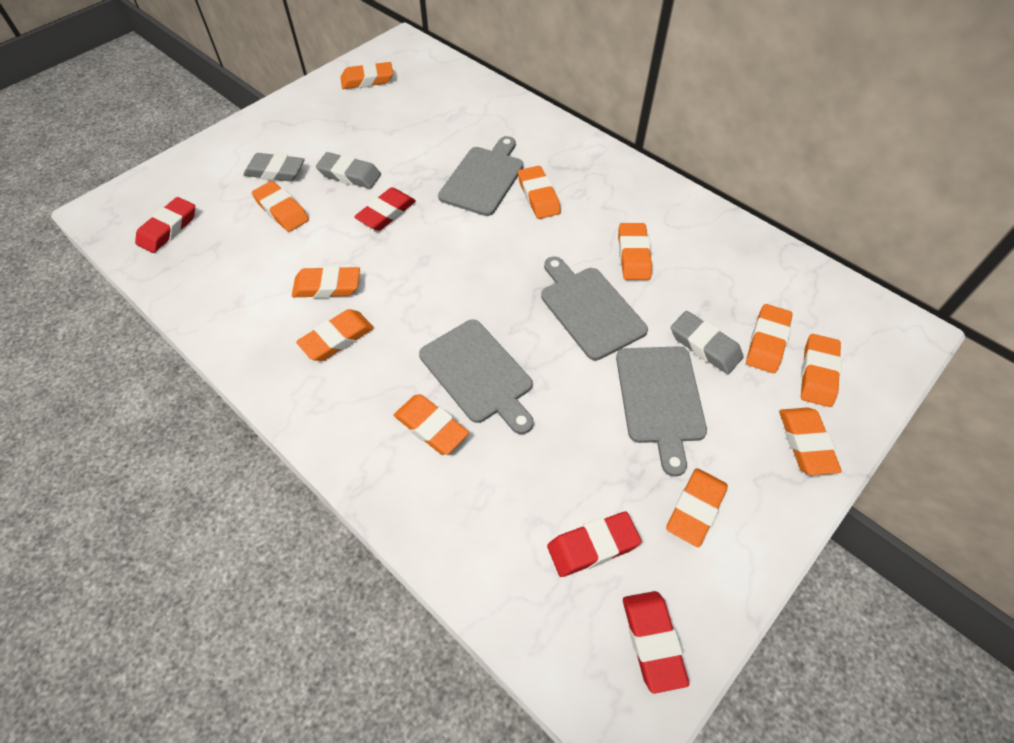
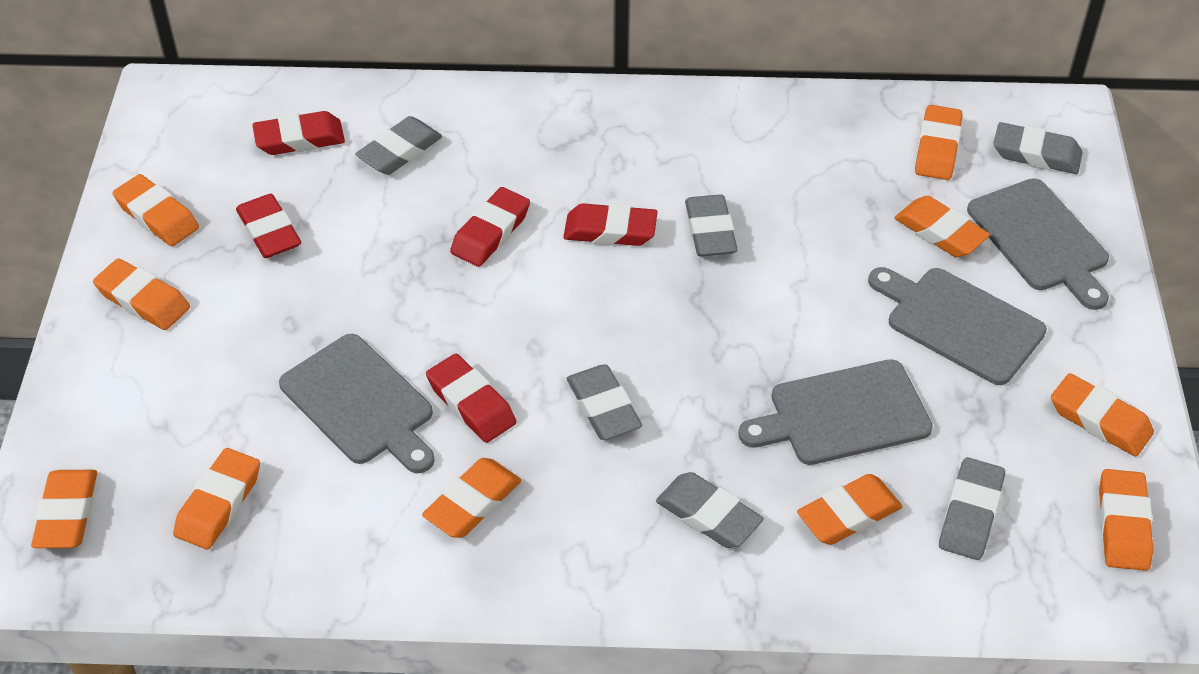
grey eraser: 3 -> 6
orange eraser: 11 -> 10
red eraser: 4 -> 5

